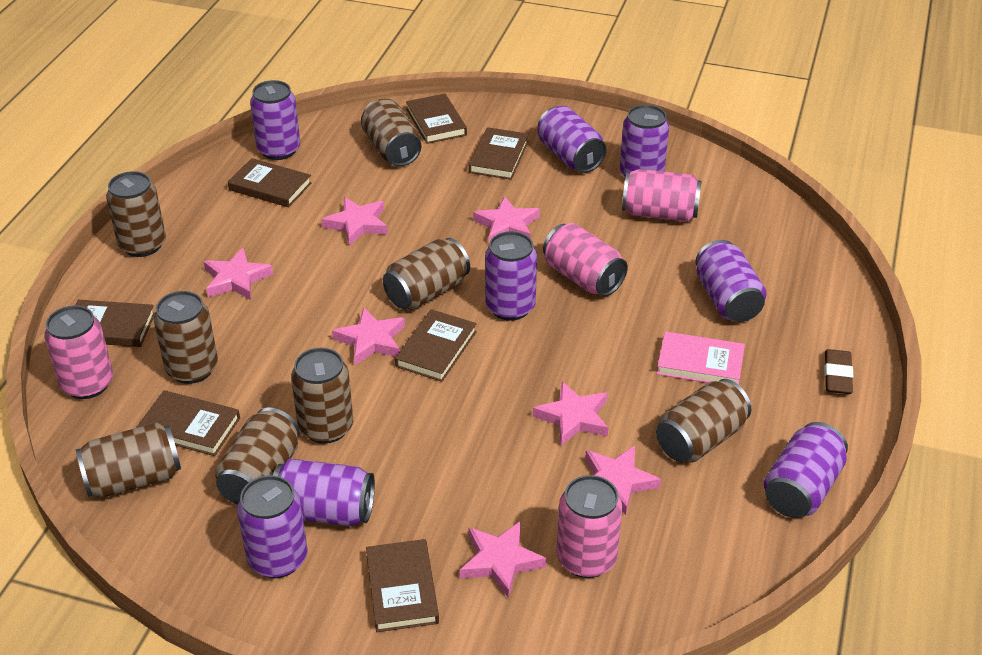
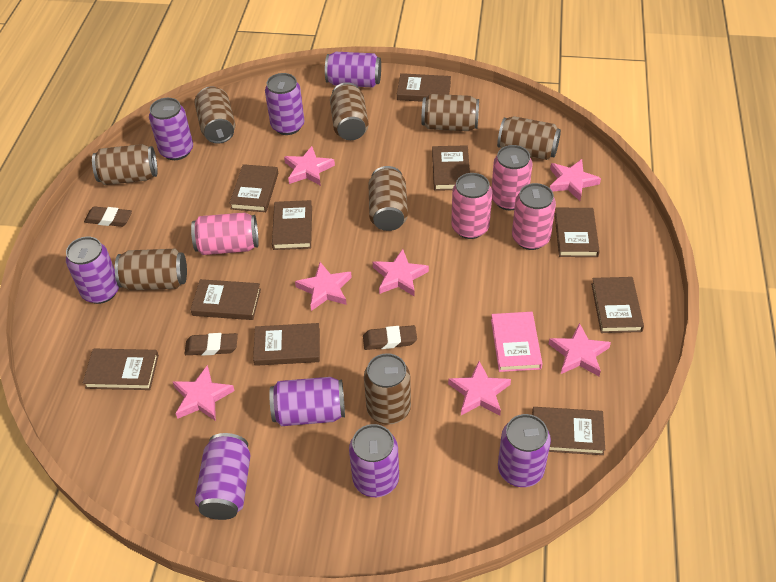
brown book: 7 -> 10
brown eraser: 1 -> 3

